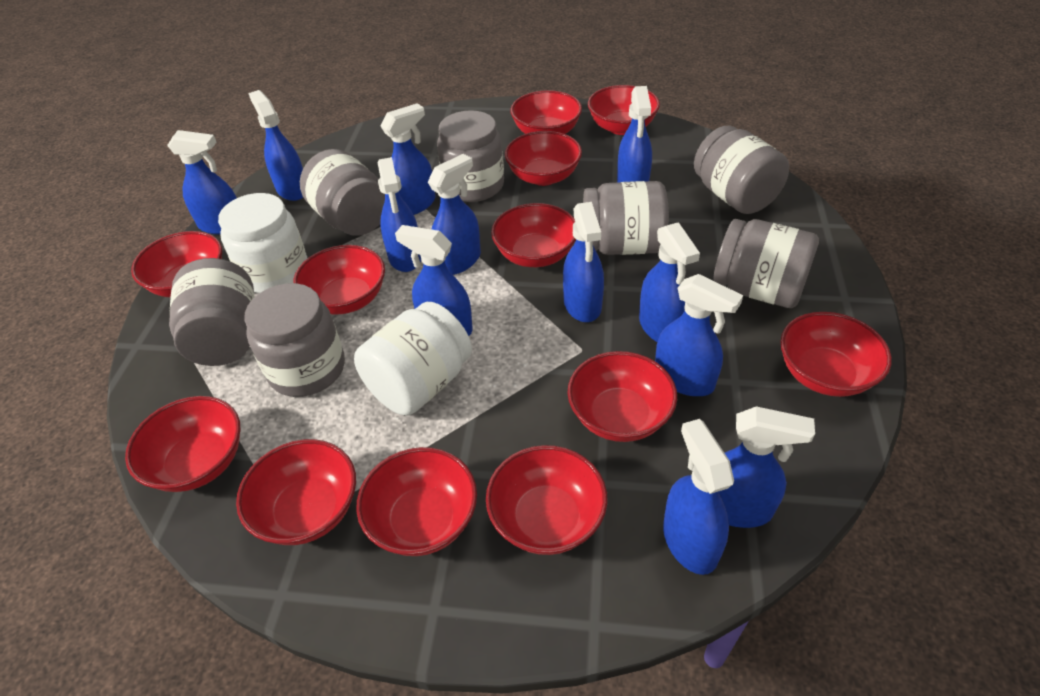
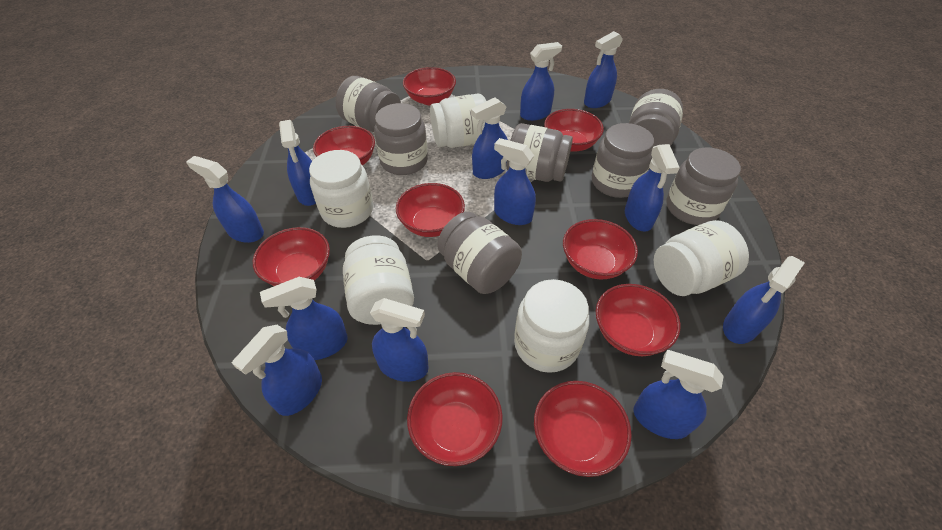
red bowl: 12 -> 9
white jar: 2 -> 5

